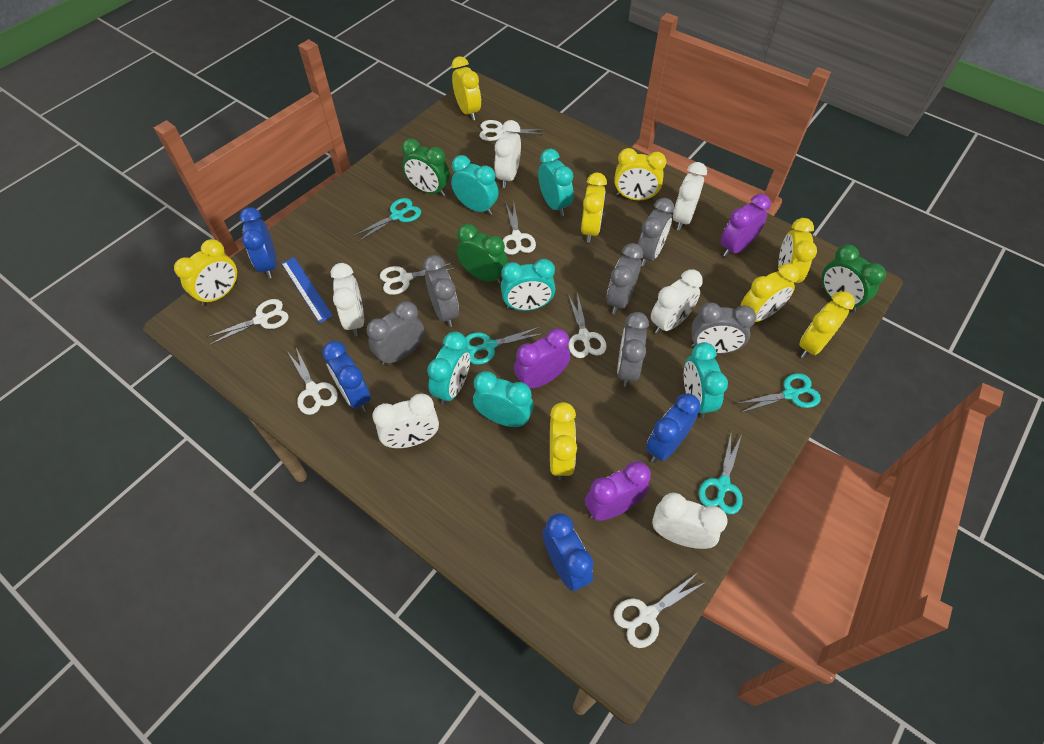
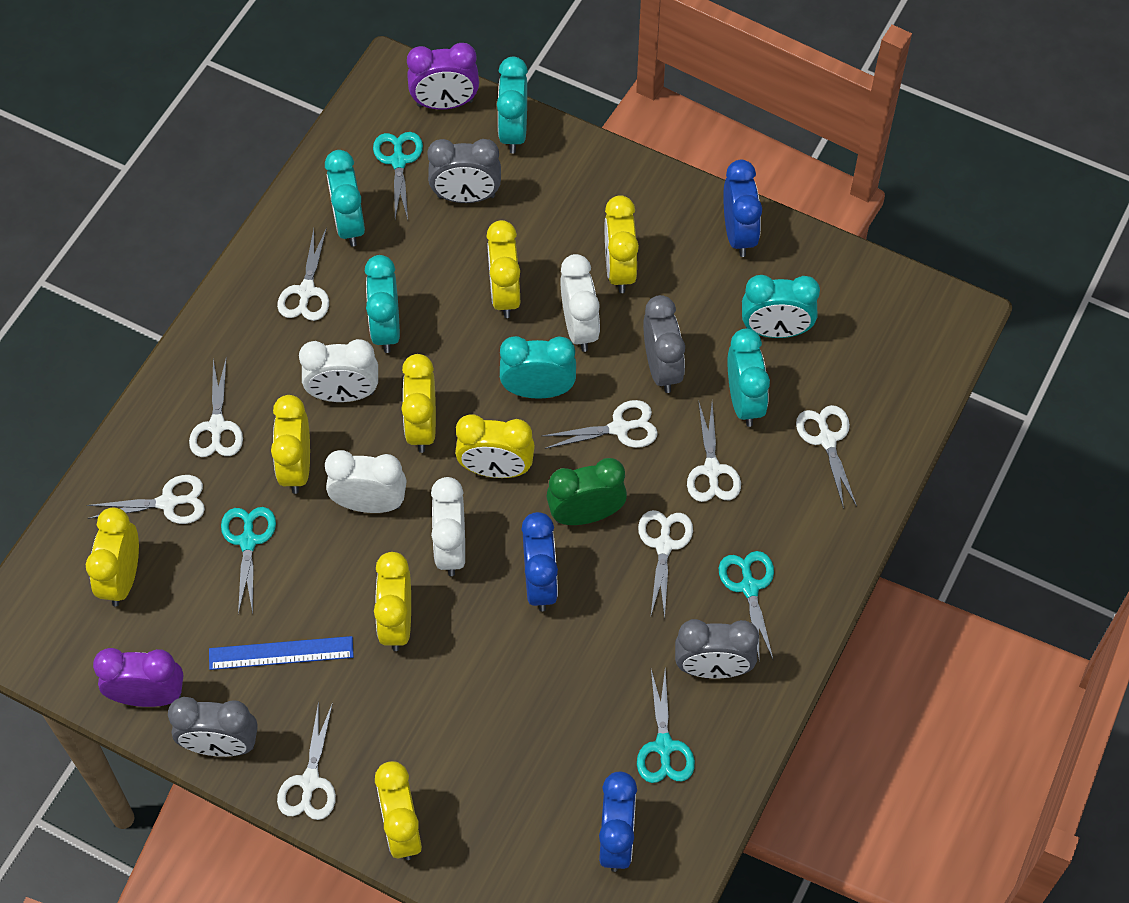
blue clock: 4 -> 3
green clock: 3 -> 1
grey clock: 6 -> 4
purple clock: 3 -> 2
white clock: 6 -> 4
white scissors: 7 -> 8

